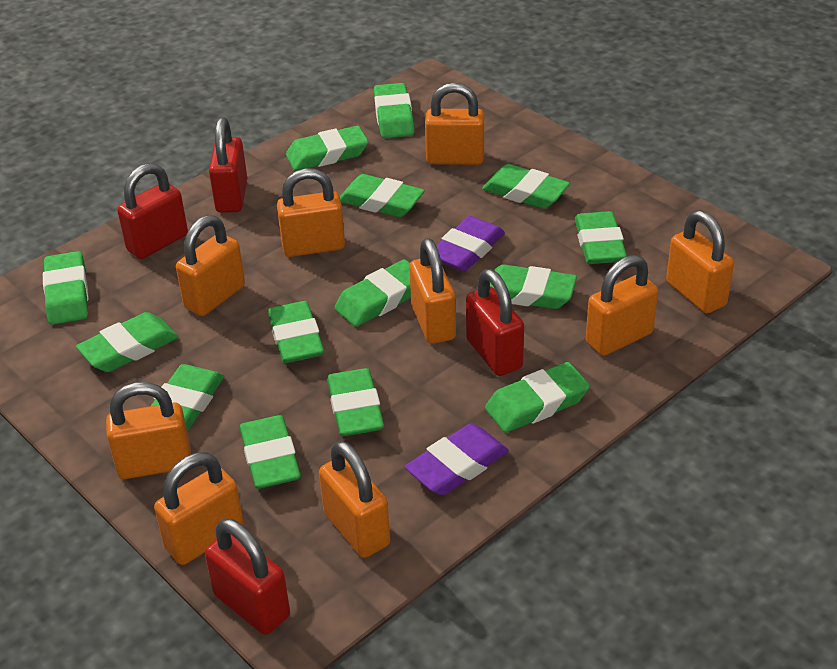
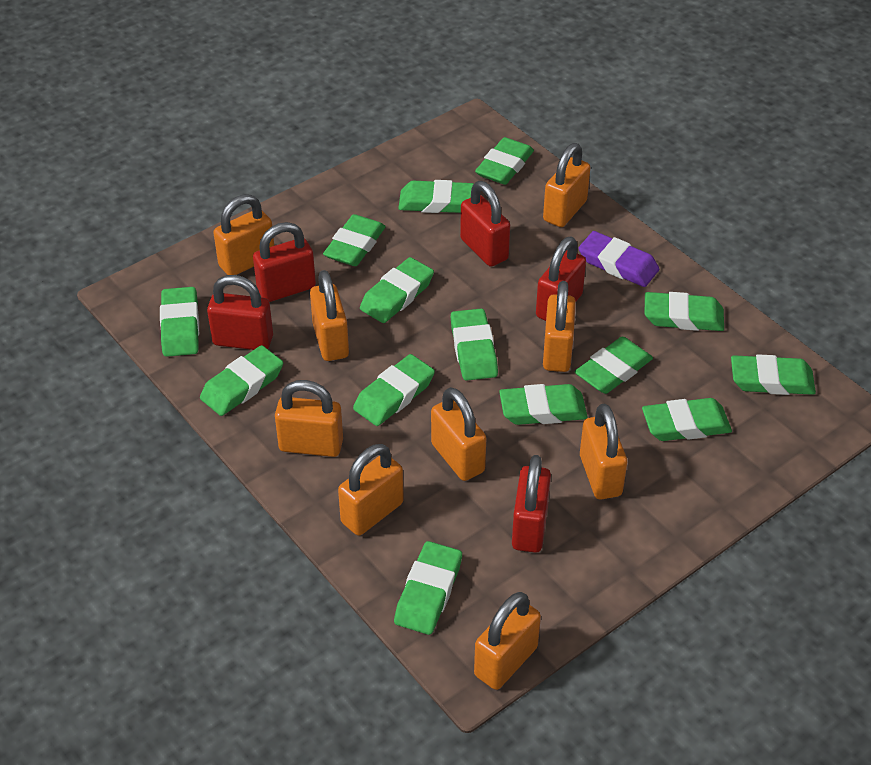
purple eraser: 2 -> 1
red padlock: 4 -> 5

